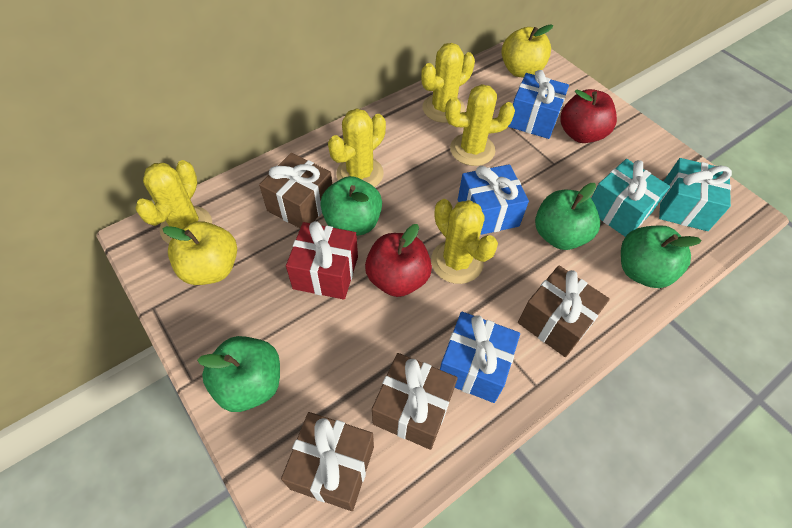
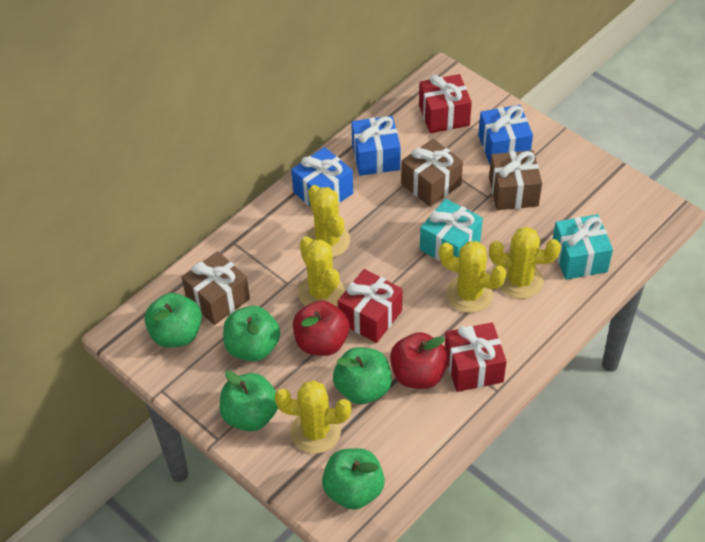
brown gift: 4 -> 3
green apple: 4 -> 5
red gift: 1 -> 3
yellow apple: 2 -> 0

